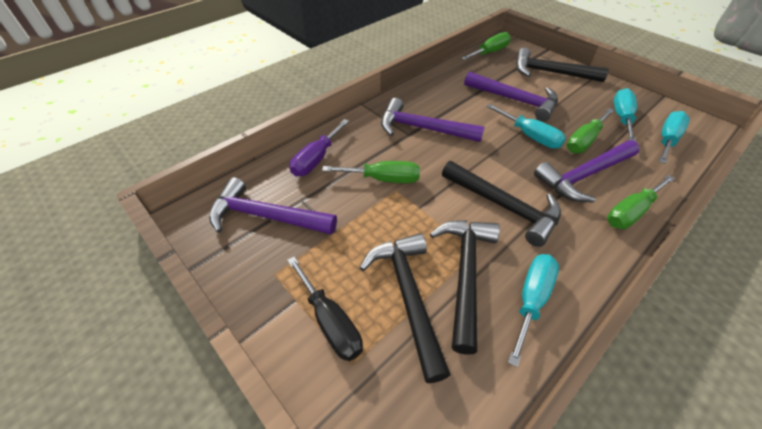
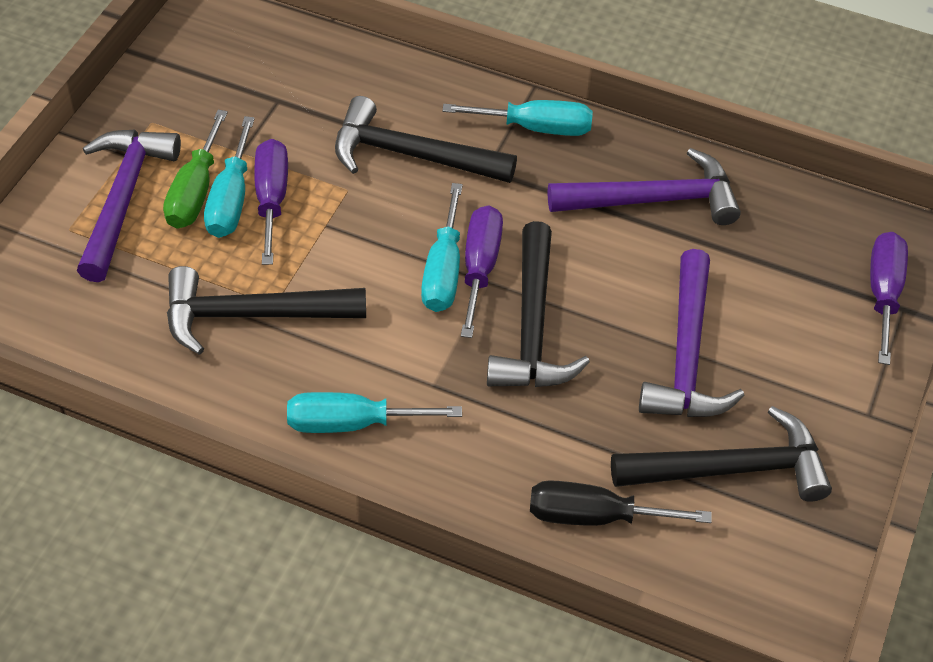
green screwdriver: 4 -> 1
purple hammer: 4 -> 3
purple screwdriver: 1 -> 3

